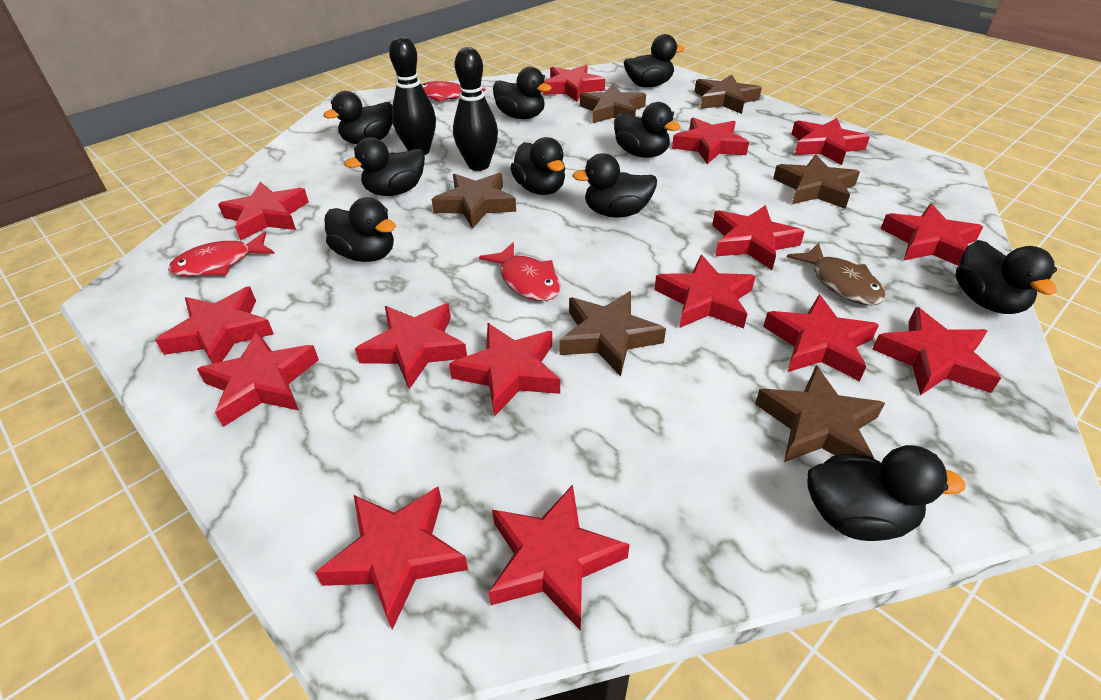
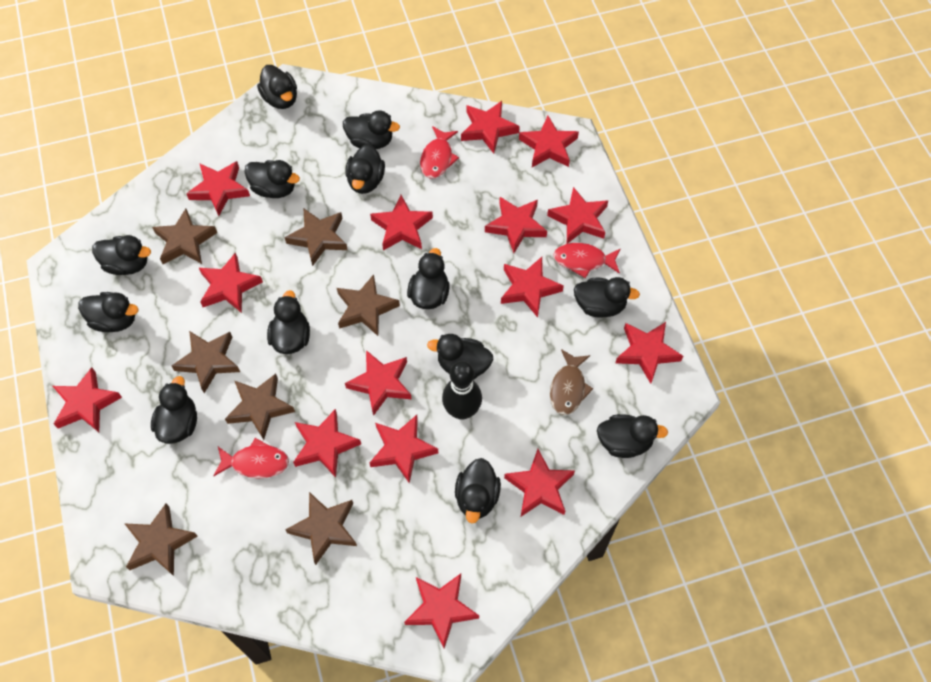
black bowling pin: 2 -> 1
black duck: 10 -> 13
brown star: 6 -> 7

